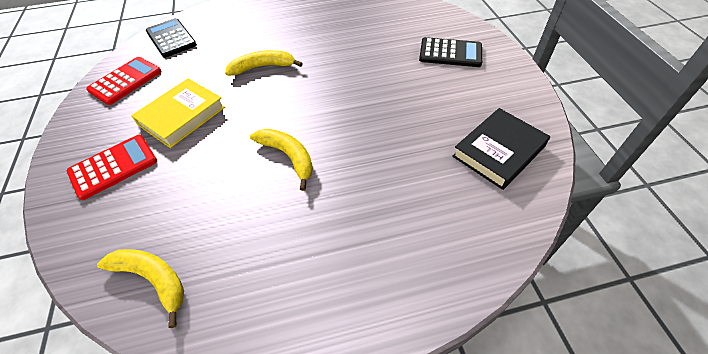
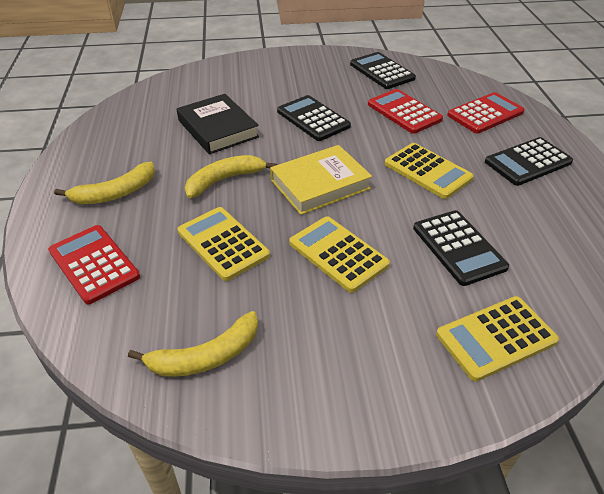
black calculator: 2 -> 4
red calculator: 2 -> 3
yellow calculator: 0 -> 4

